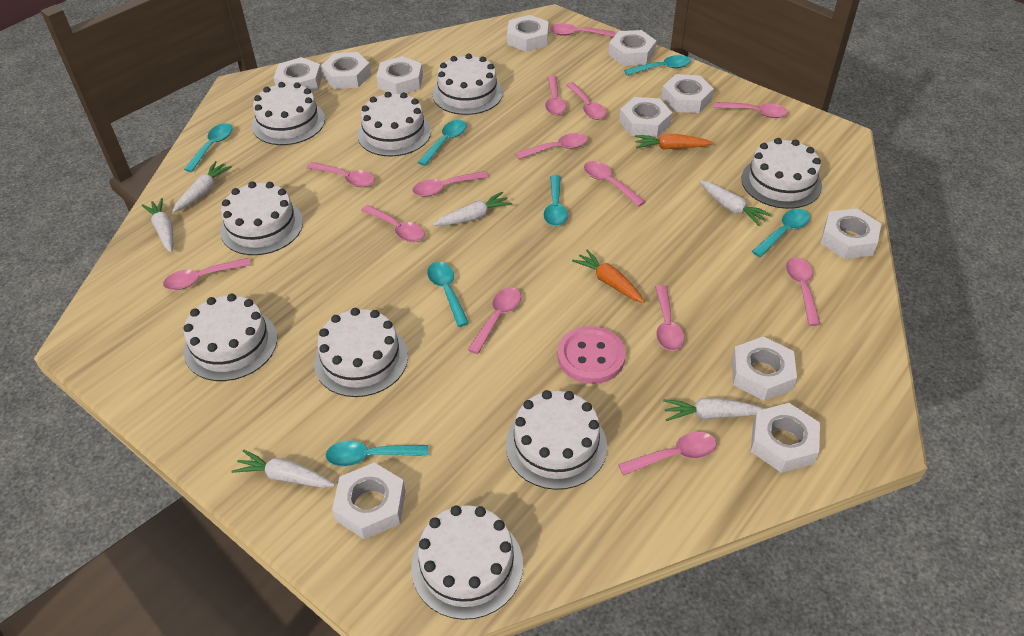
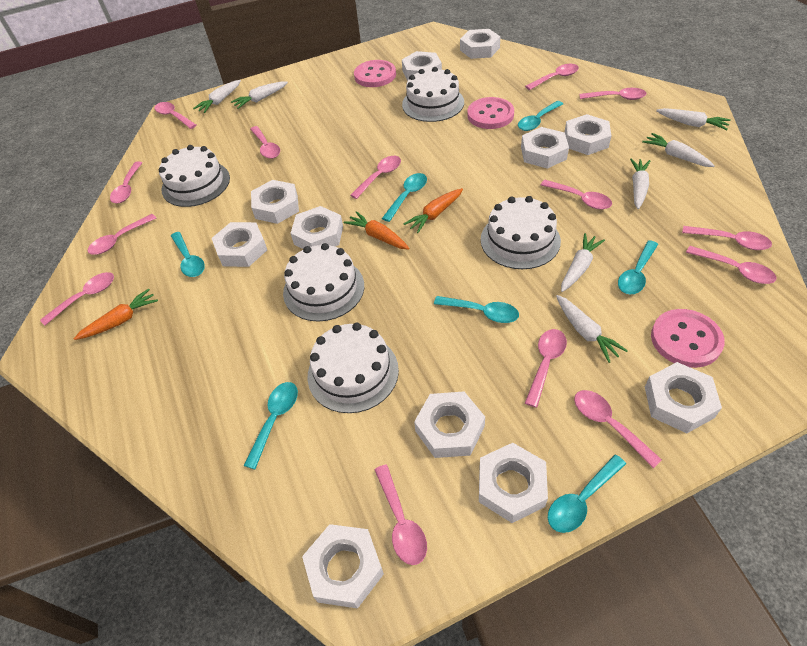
orange carrot: 2 -> 3
pink button: 1 -> 3
white cake: 9 -> 5
white carrot: 6 -> 7

